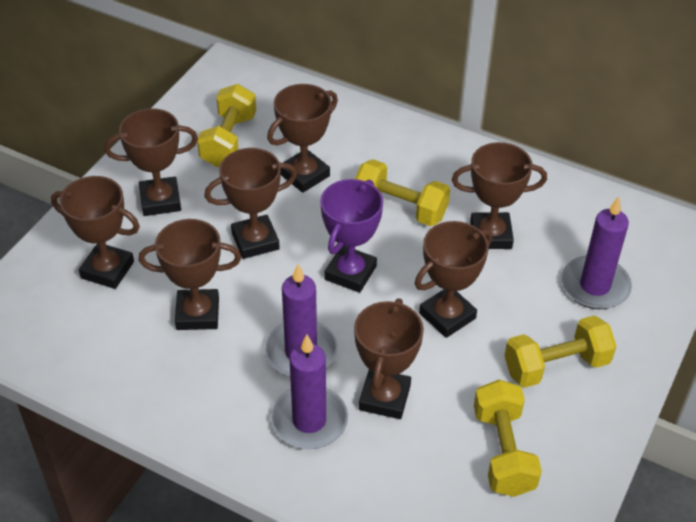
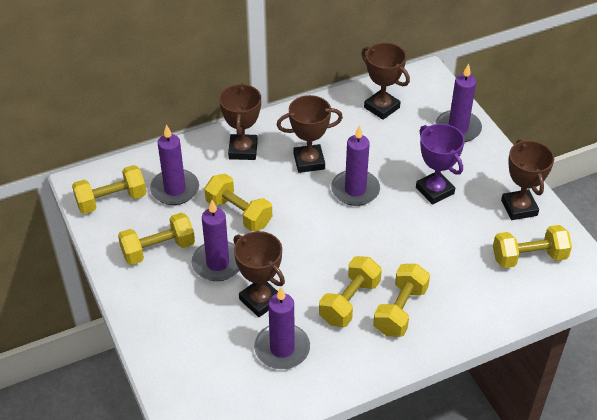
brown trophy: 8 -> 5
purple candle: 3 -> 5
yellow dumbbell: 4 -> 6

